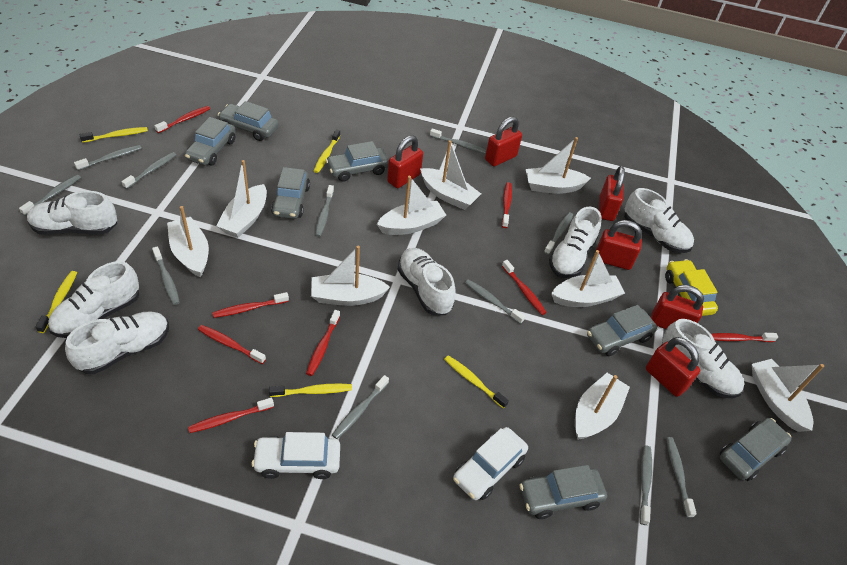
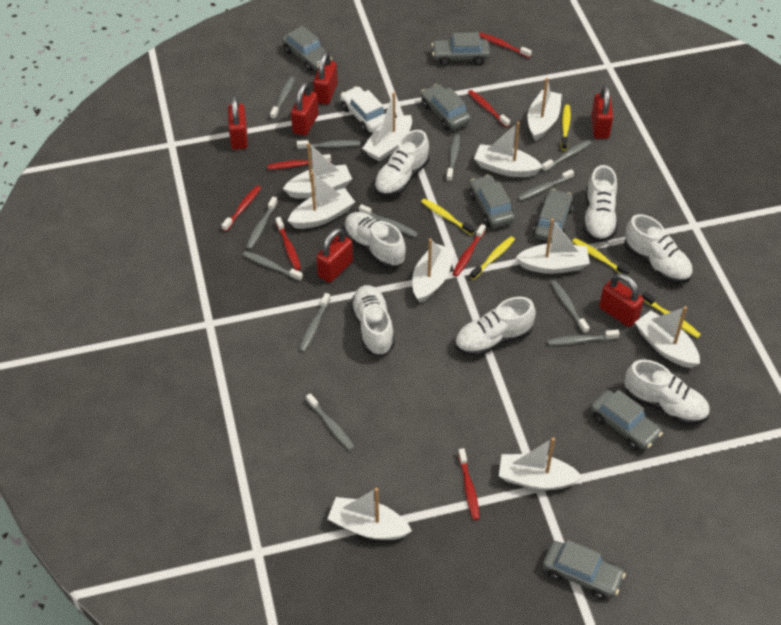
grey toothbrush: 11 -> 12
red toothbrush: 8 -> 7
white boat: 9 -> 10
white car: 2 -> 1
yellow car: 1 -> 0

